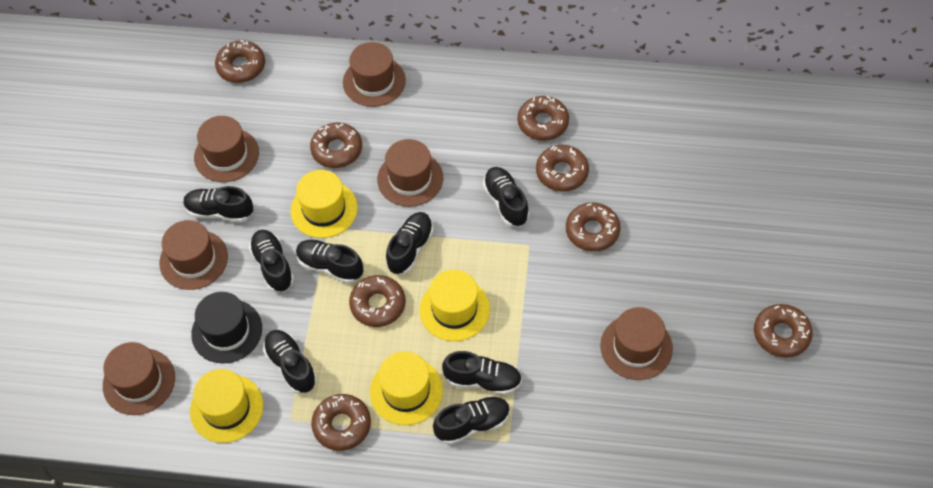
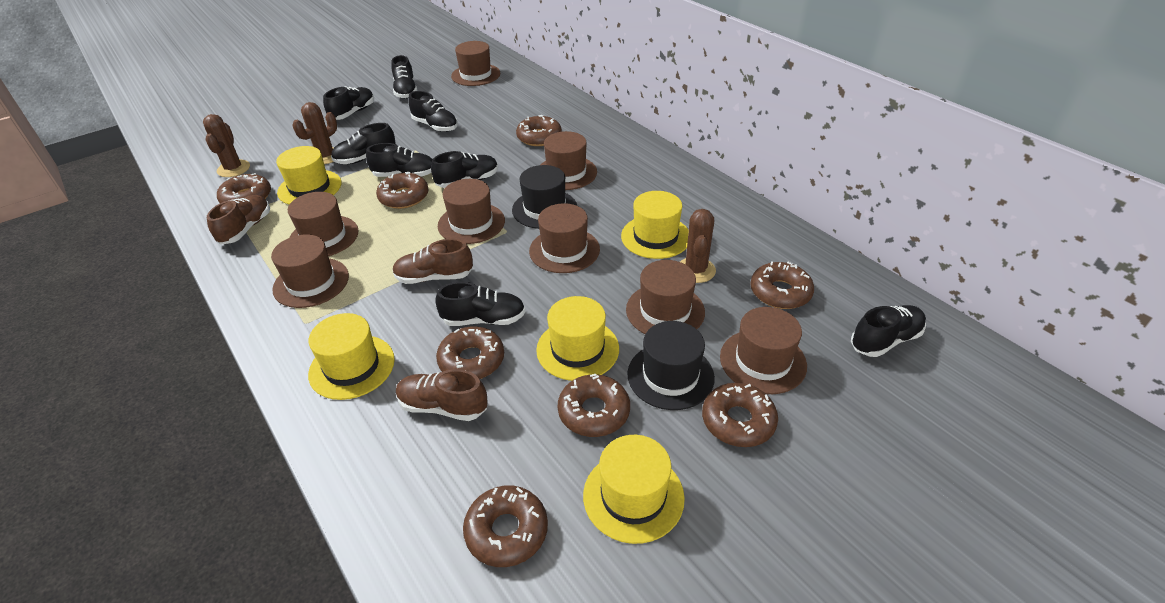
black hat: 1 -> 2
brown cactus: 0 -> 3
brown hat: 6 -> 8
brown shoe: 0 -> 3
yellow hat: 4 -> 5

